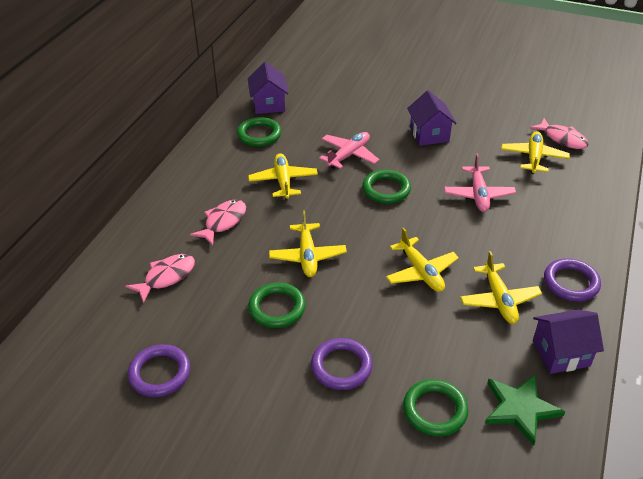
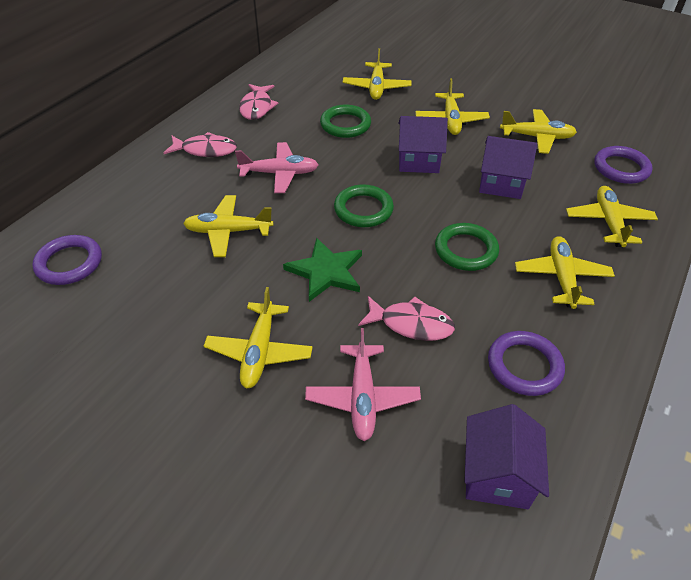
green ring: 4 -> 3
yellow plane: 5 -> 7

